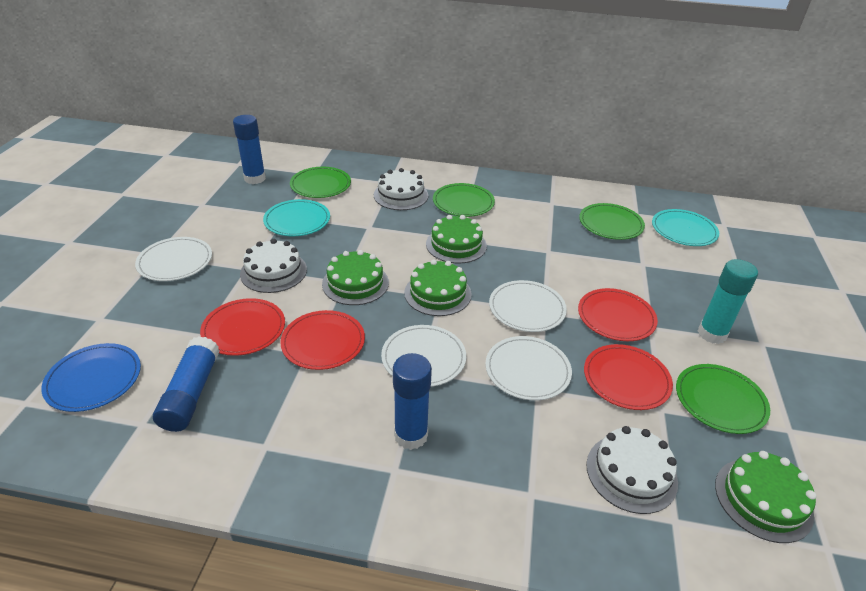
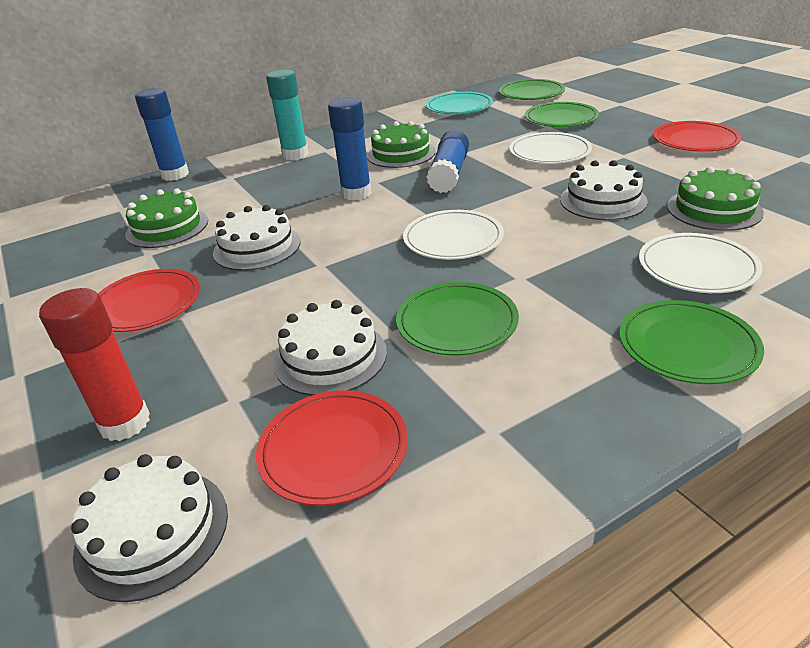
blue plate: 1 -> 0
green cake: 4 -> 3
red glue stick: 0 -> 1
red plate: 4 -> 3
turquoise plate: 2 -> 1
white cake: 3 -> 4
white plate: 4 -> 3

